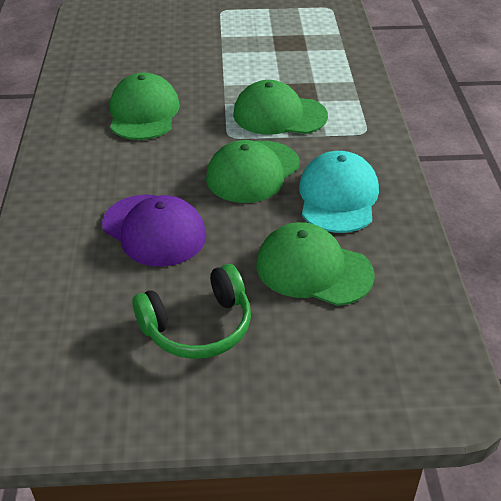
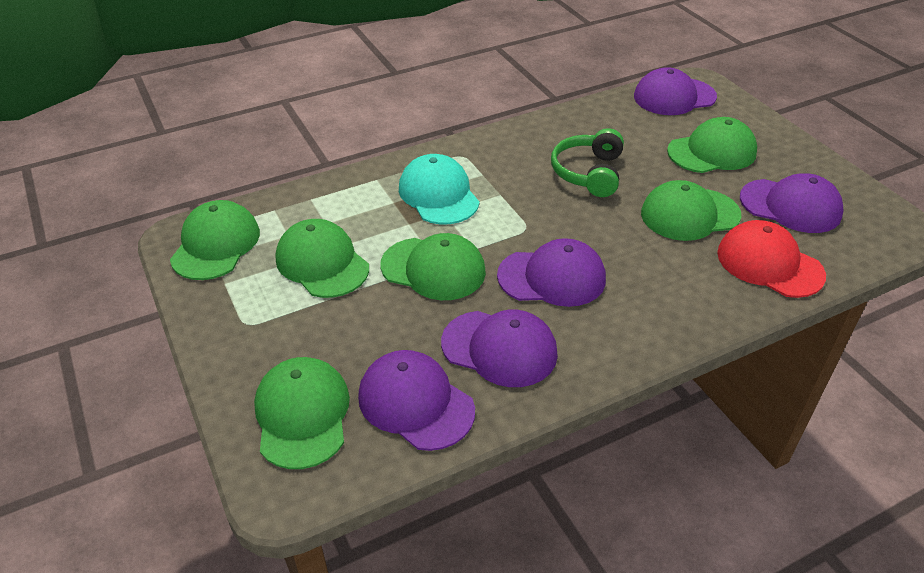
green cap: 4 -> 6
purple cap: 1 -> 5
red cap: 0 -> 1

